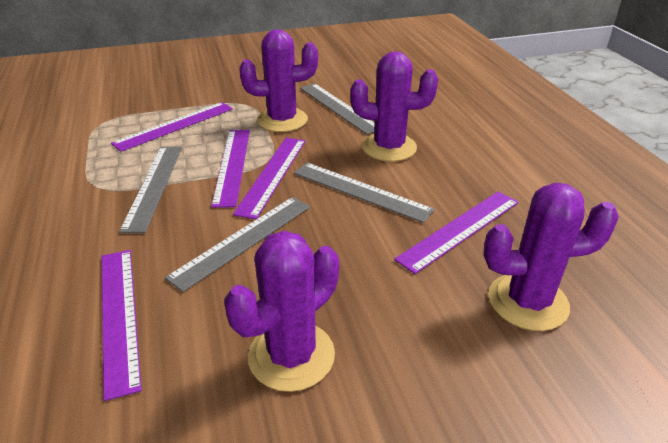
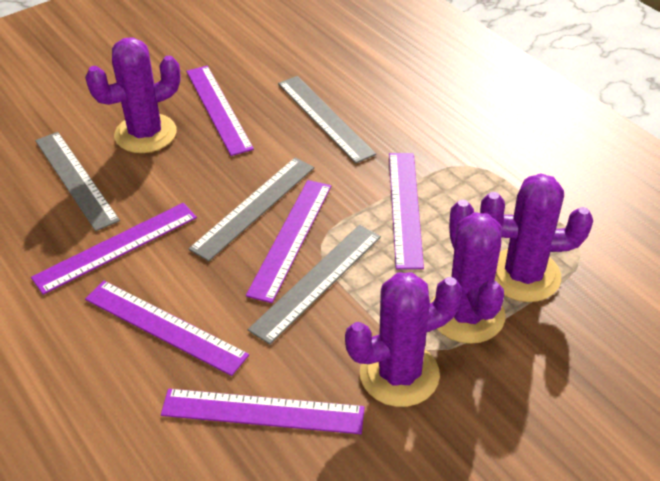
purple ruler: 5 -> 6

